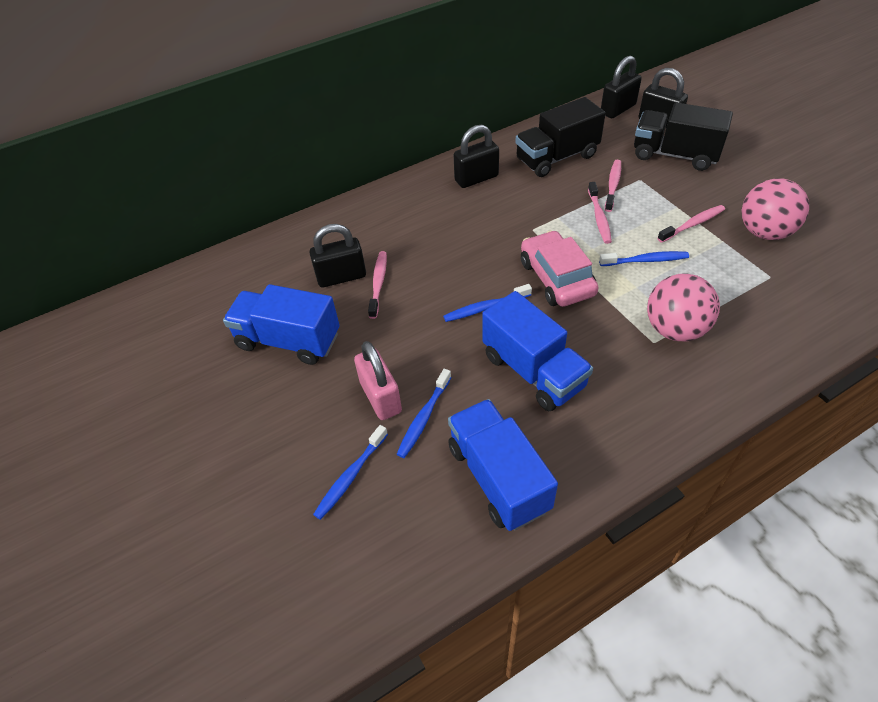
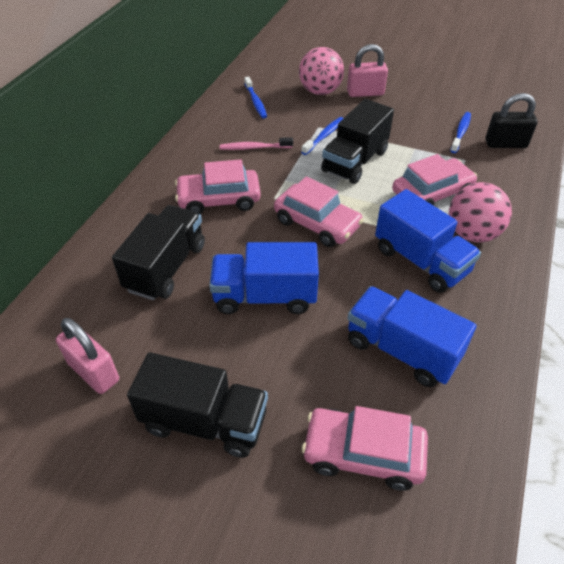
black padlock: 4 -> 1
black truck: 2 -> 3
blue toothbrush: 4 -> 3
pink car: 1 -> 4
pink padlock: 1 -> 2
pink toothbrush: 4 -> 1

